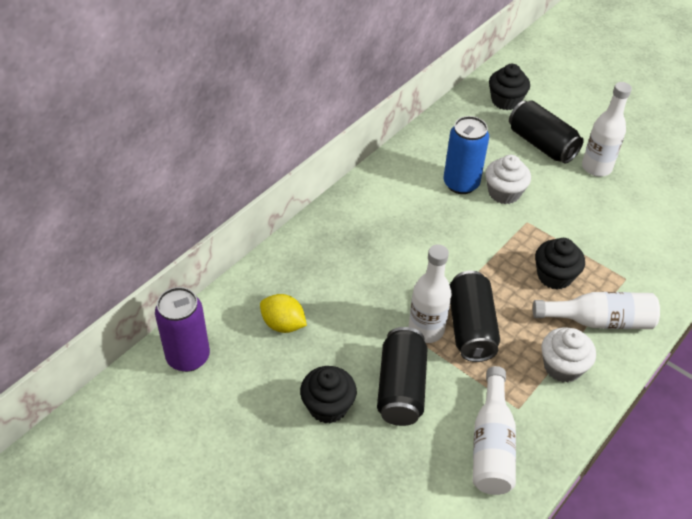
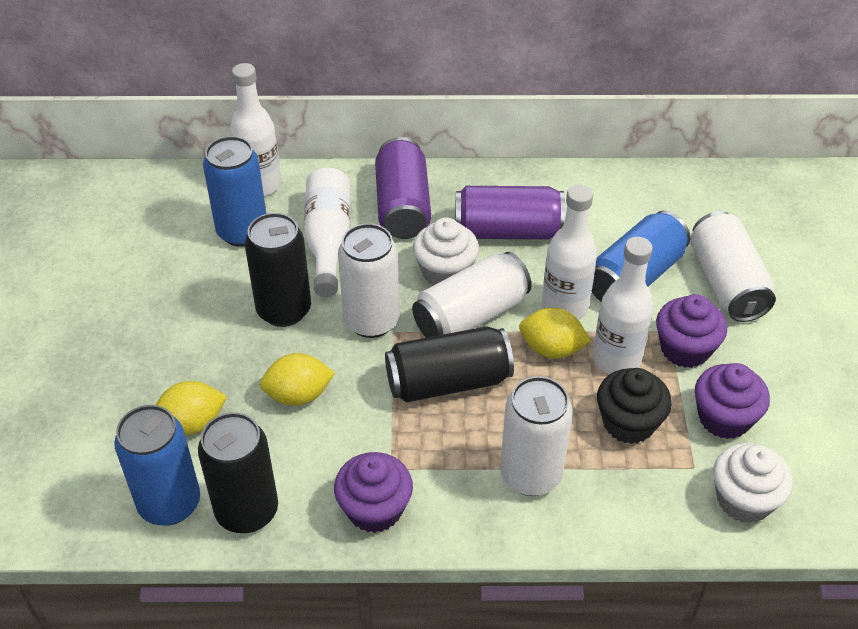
black cupcake: 3 -> 1
blue can: 1 -> 3
purple can: 1 -> 2
purple cupcake: 0 -> 3
white can: 0 -> 4
yellow lemon: 1 -> 3

